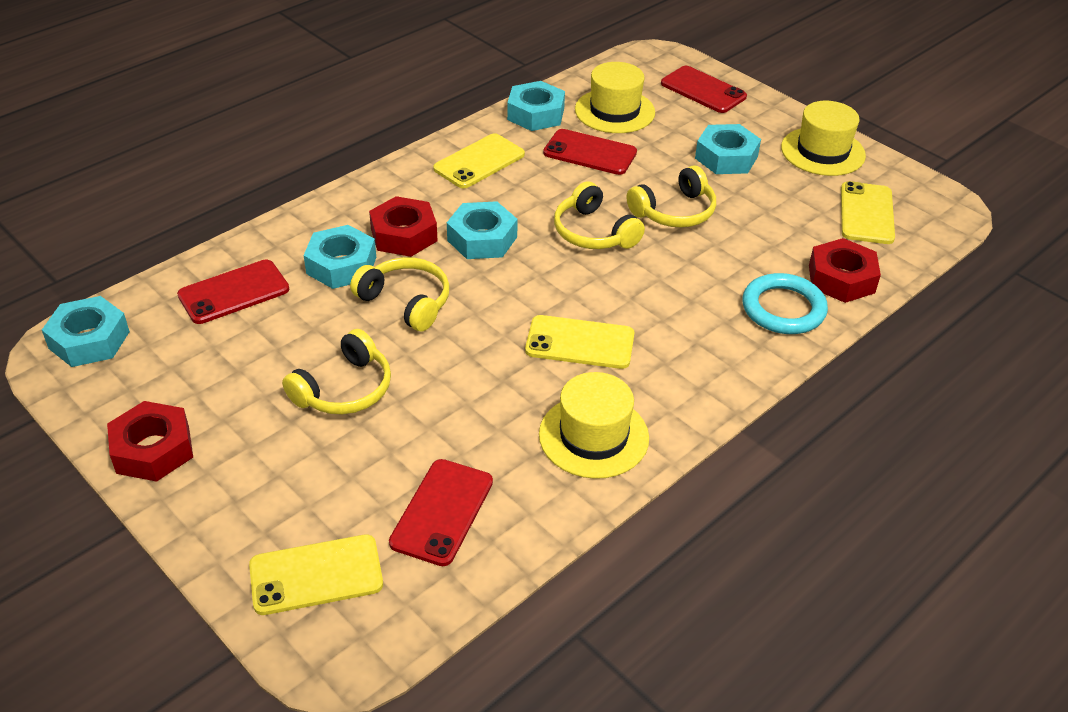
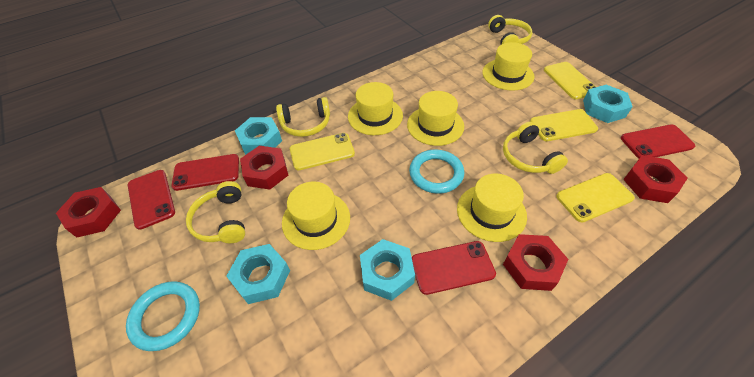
red nut: 3 -> 4
turquoise nut: 5 -> 4
turquoise ring: 1 -> 2
yellow hat: 3 -> 5

